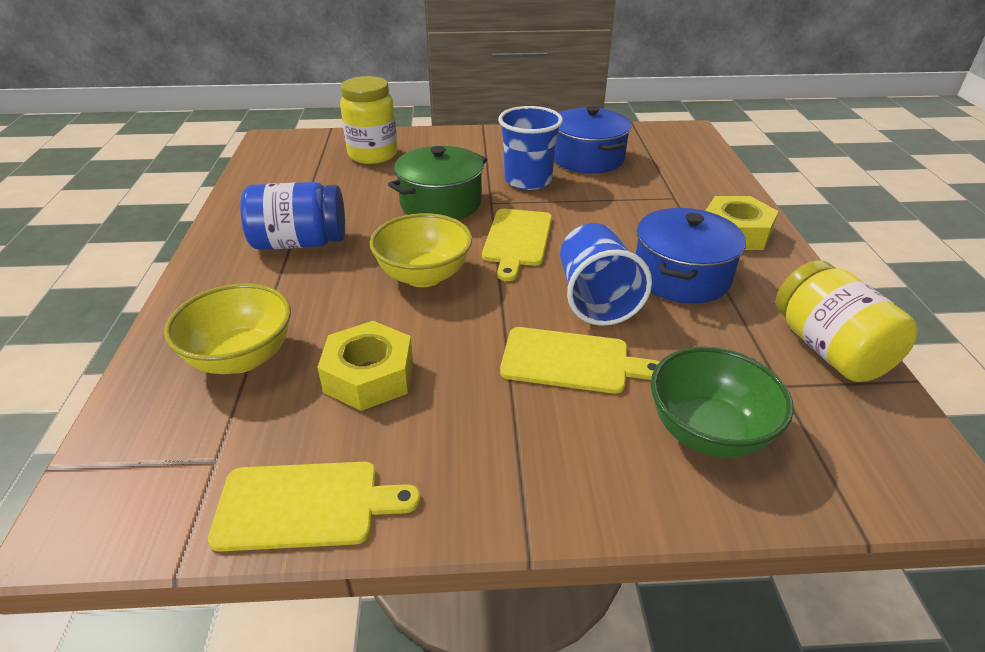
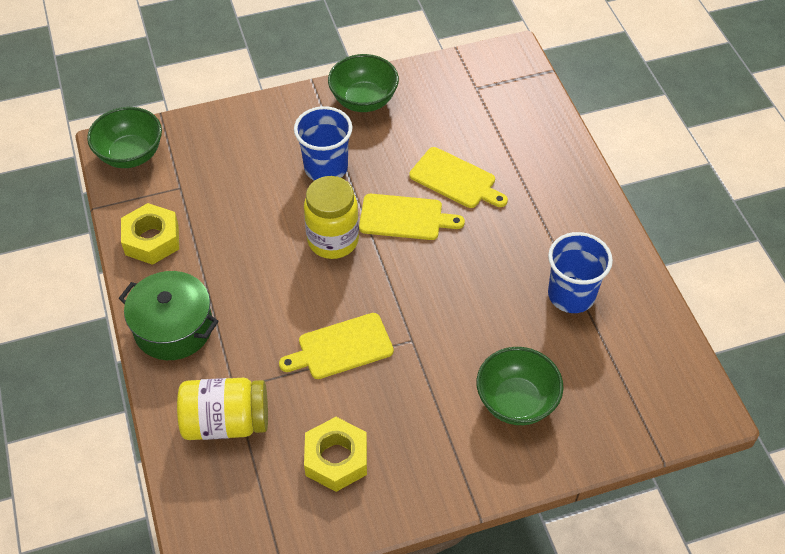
blue jar: 1 -> 0
blue pot: 2 -> 0
green bowl: 1 -> 3
yellow bowl: 2 -> 0

